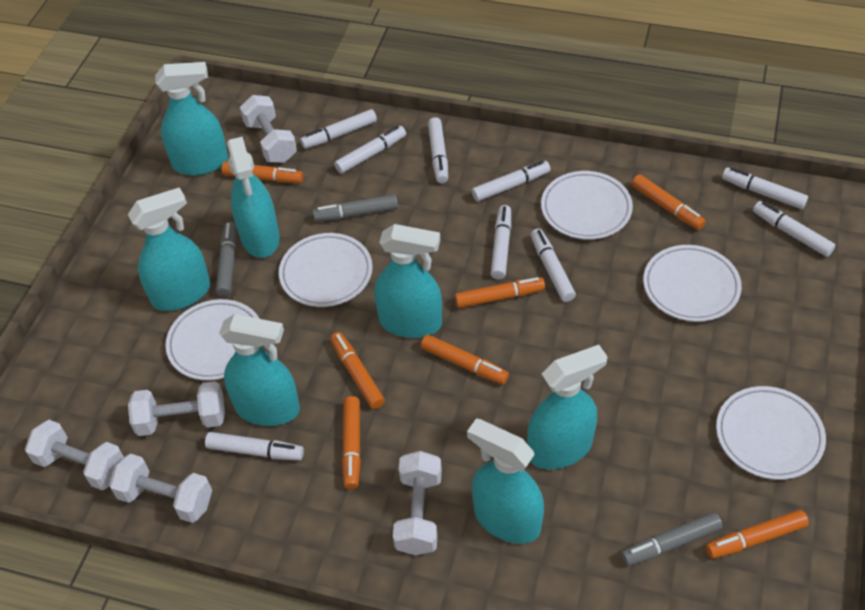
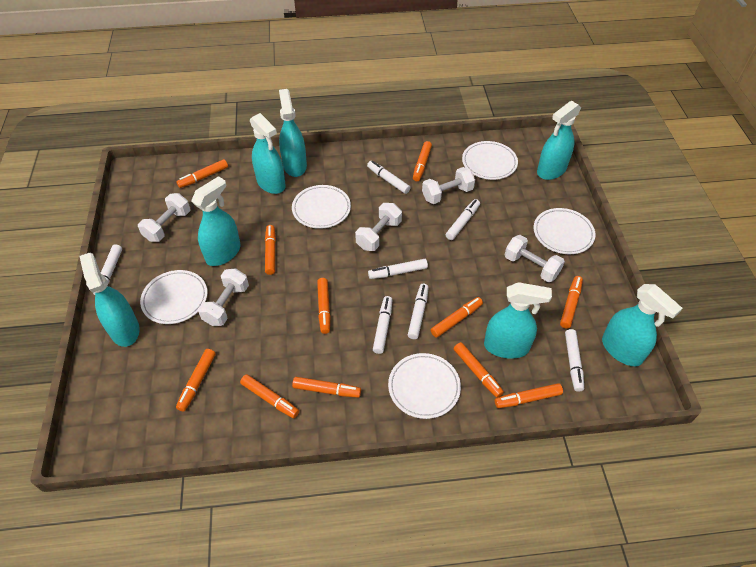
grey marker: 3 -> 0
orange marker: 7 -> 11
white marker: 9 -> 7

